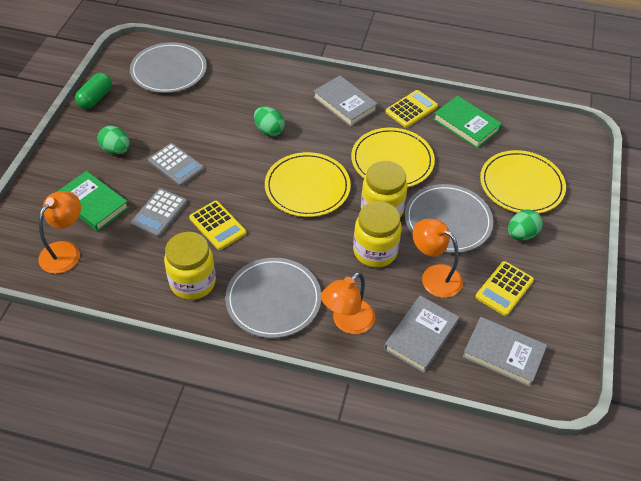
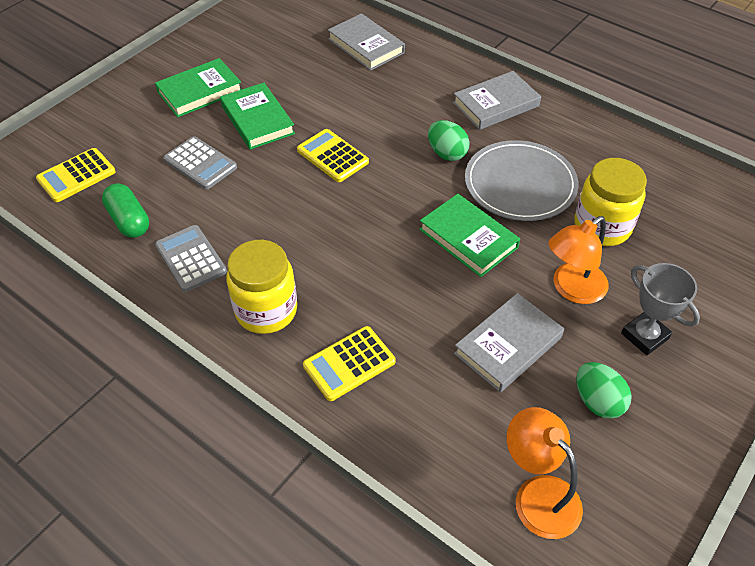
green book: 2 -> 3
green egg: 3 -> 2
grey plate: 3 -> 1
grey trophy: 0 -> 1
orange lamp: 3 -> 2
yellow jar: 3 -> 2
yellow plate: 3 -> 0

